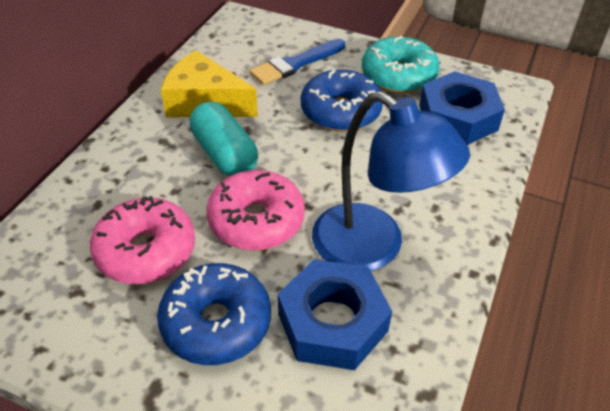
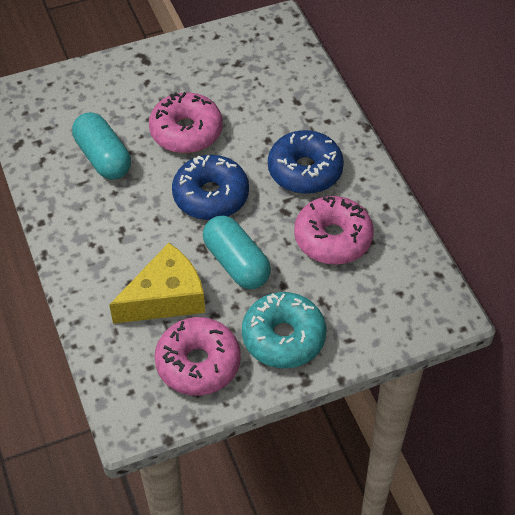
blue brush: 1 -> 0
blue lamp: 1 -> 0
blue nut: 2 -> 0
pink donut: 2 -> 3
turquoise capsule: 1 -> 2

